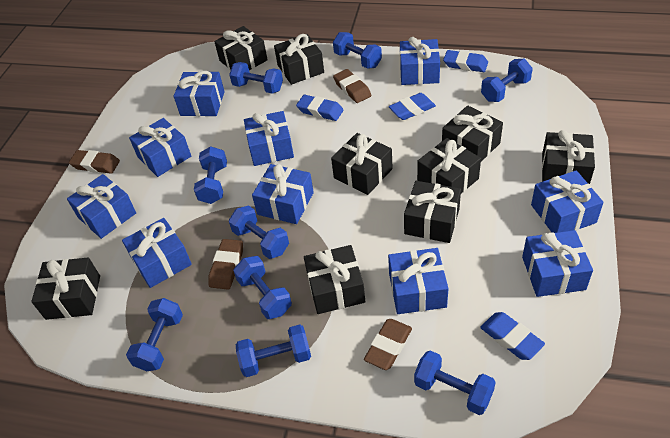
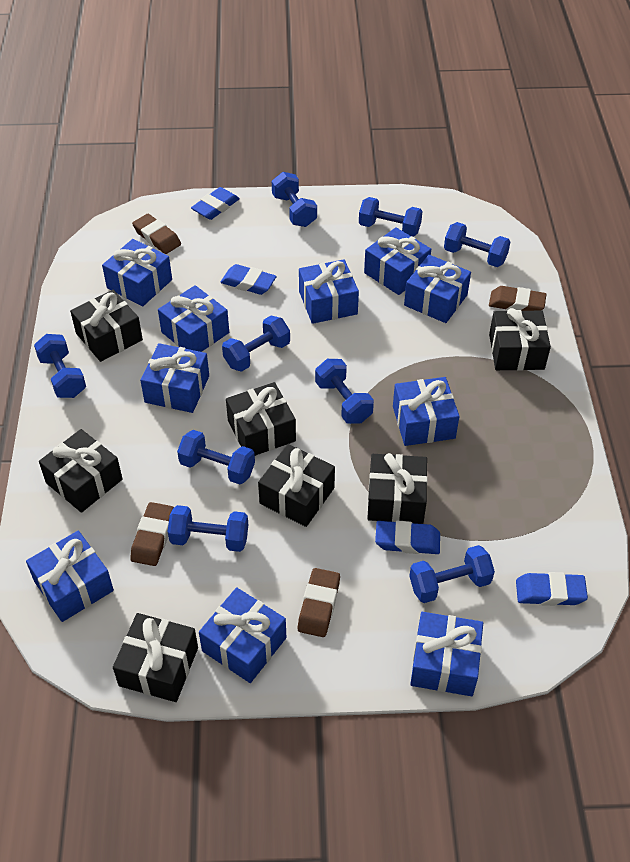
black gift: 9 -> 7

